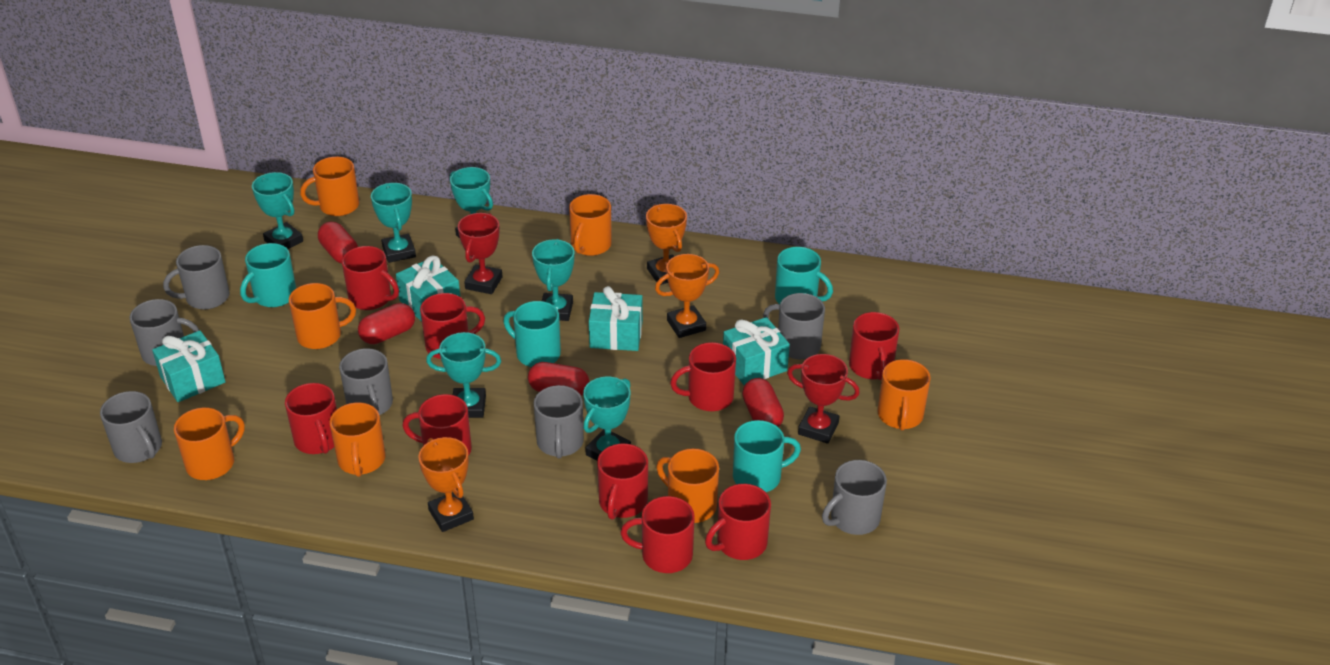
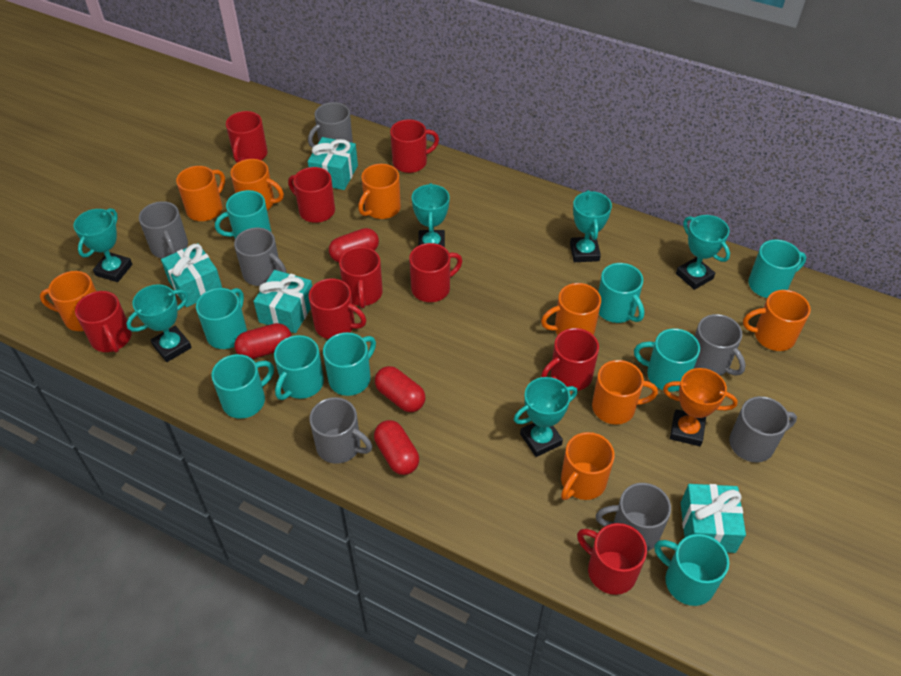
orange mug: 7 -> 8
orange trophy: 3 -> 1
red trophy: 2 -> 0
turquoise mug: 4 -> 9

